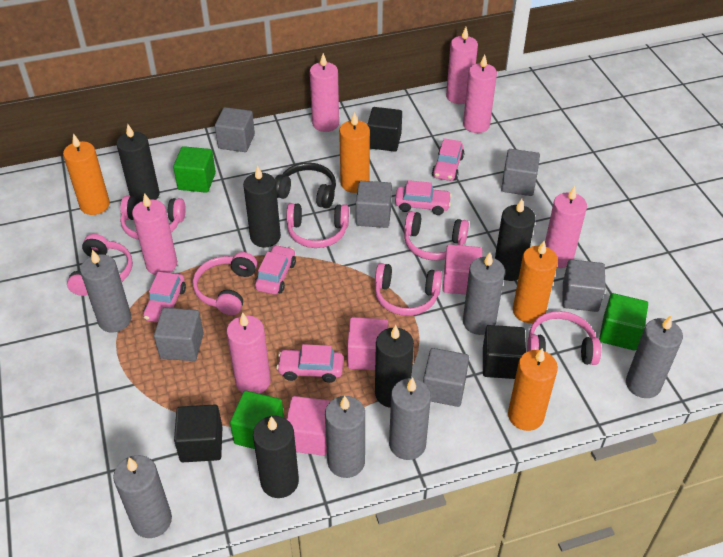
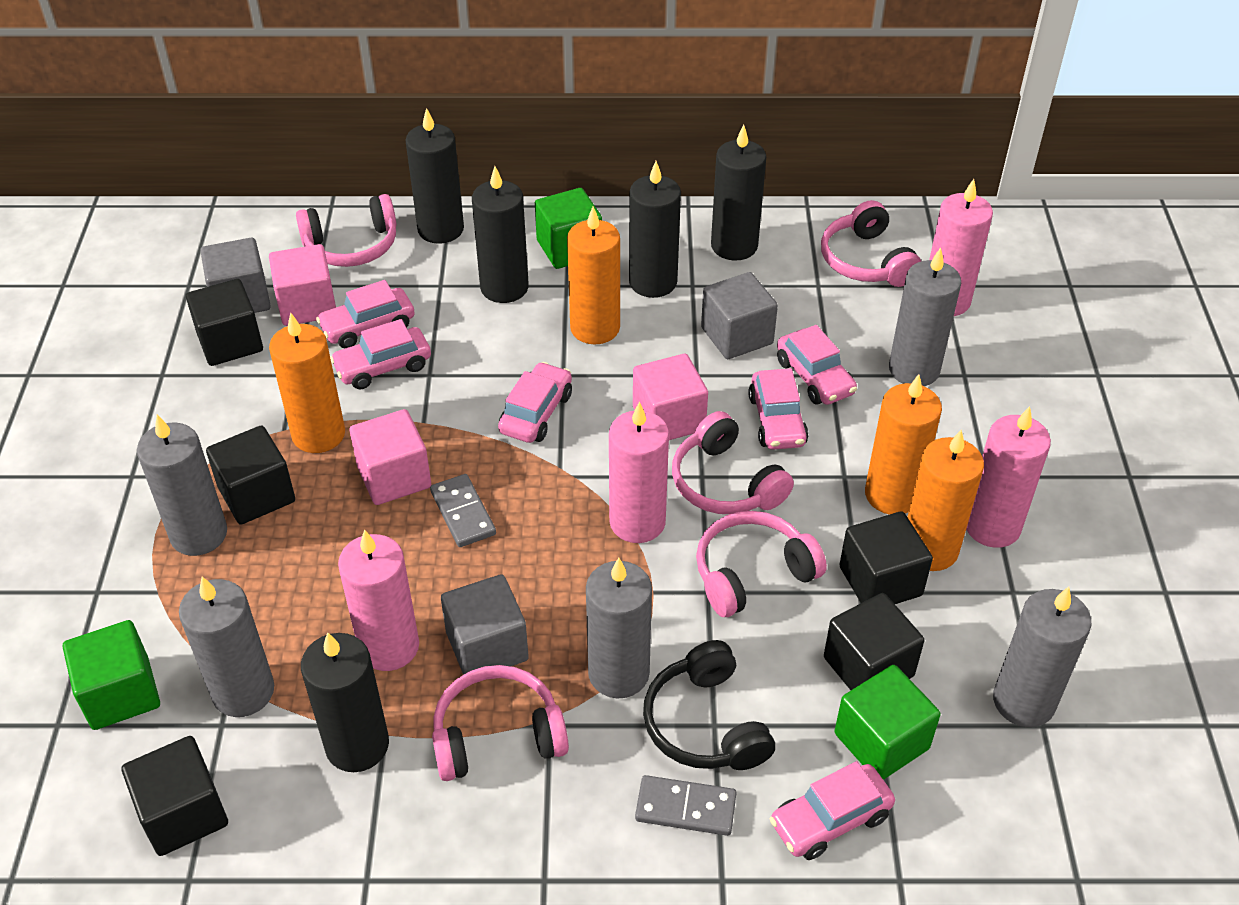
black cube: 3 -> 5
grey candle: 6 -> 5
grey cube: 6 -> 3
grey domino: 0 -> 2
pink candle: 6 -> 4
pink car: 5 -> 6
pink headphones: 7 -> 5

